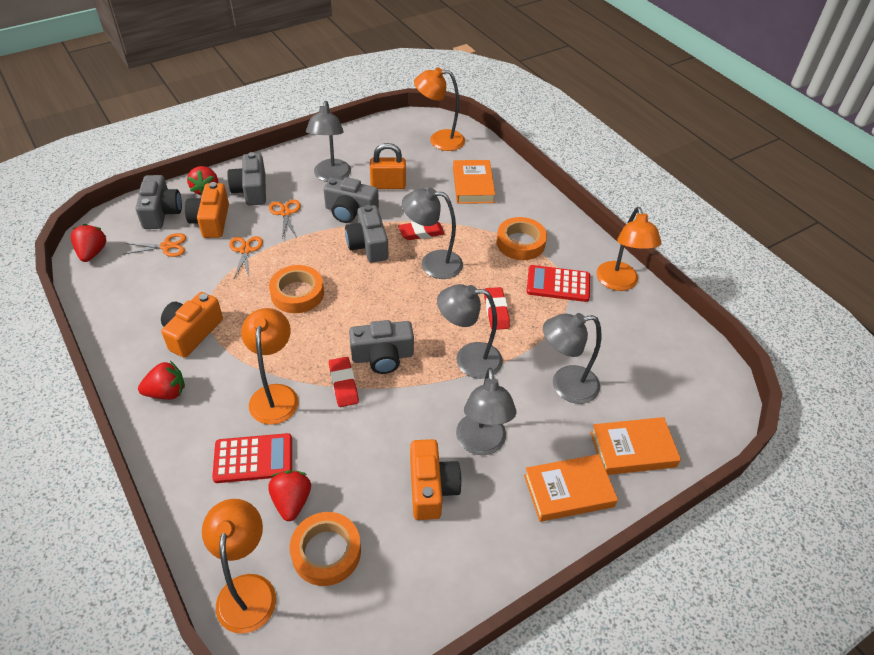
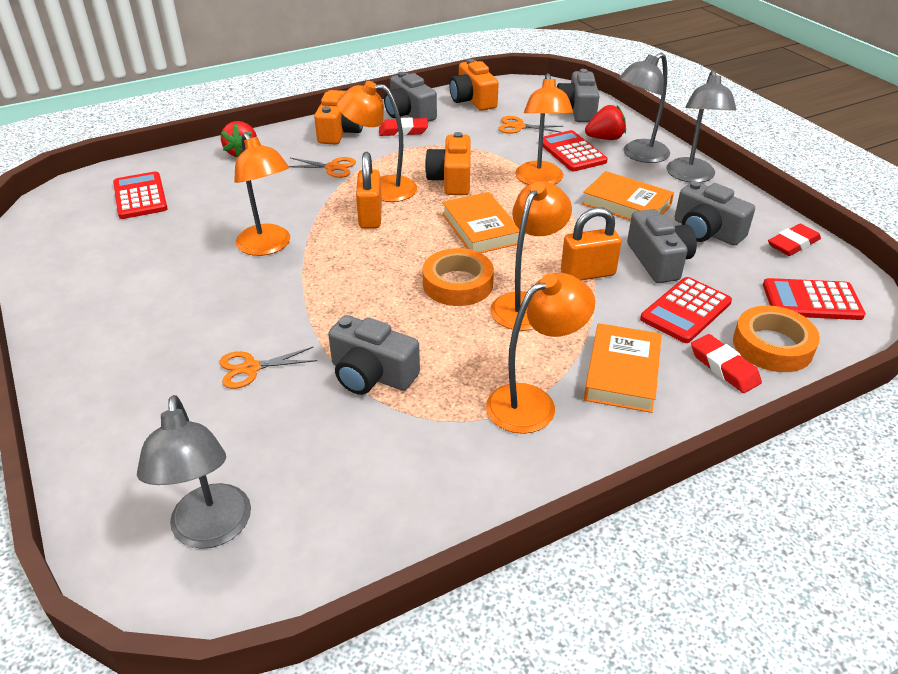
grey lamp: 5 -> 3
orange lamp: 4 -> 5
orange padlock: 1 -> 2
orange tape: 3 -> 2
red calculator: 2 -> 4
red strawberry: 4 -> 2

